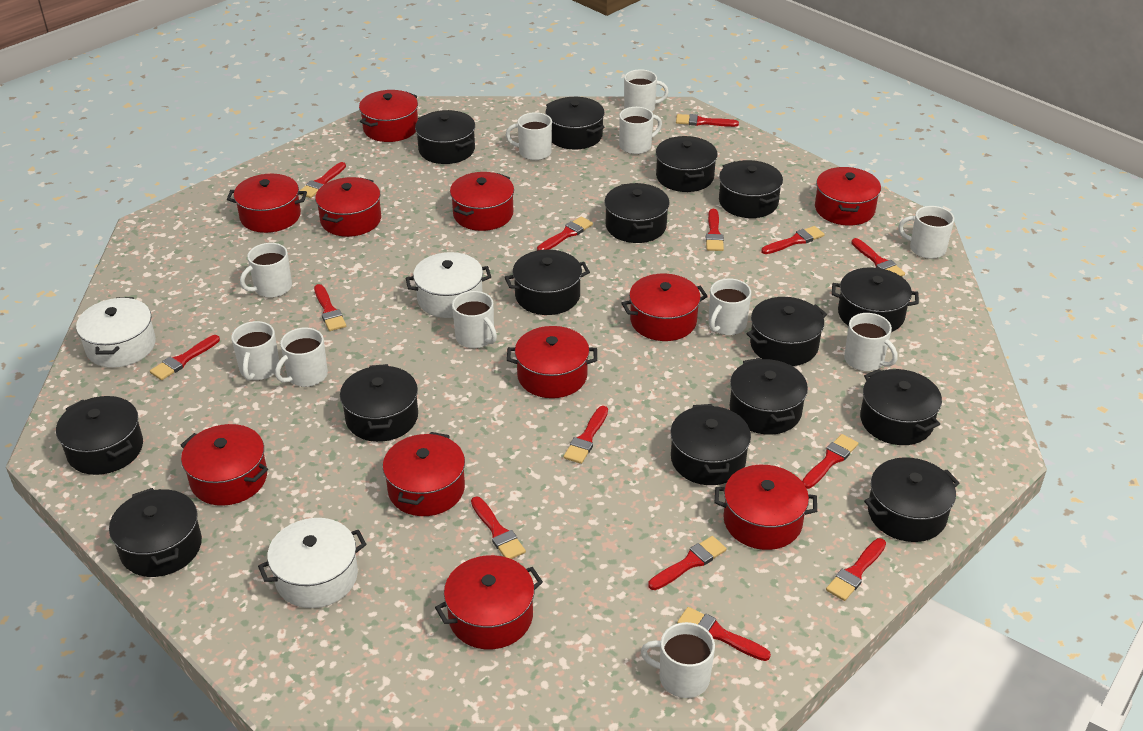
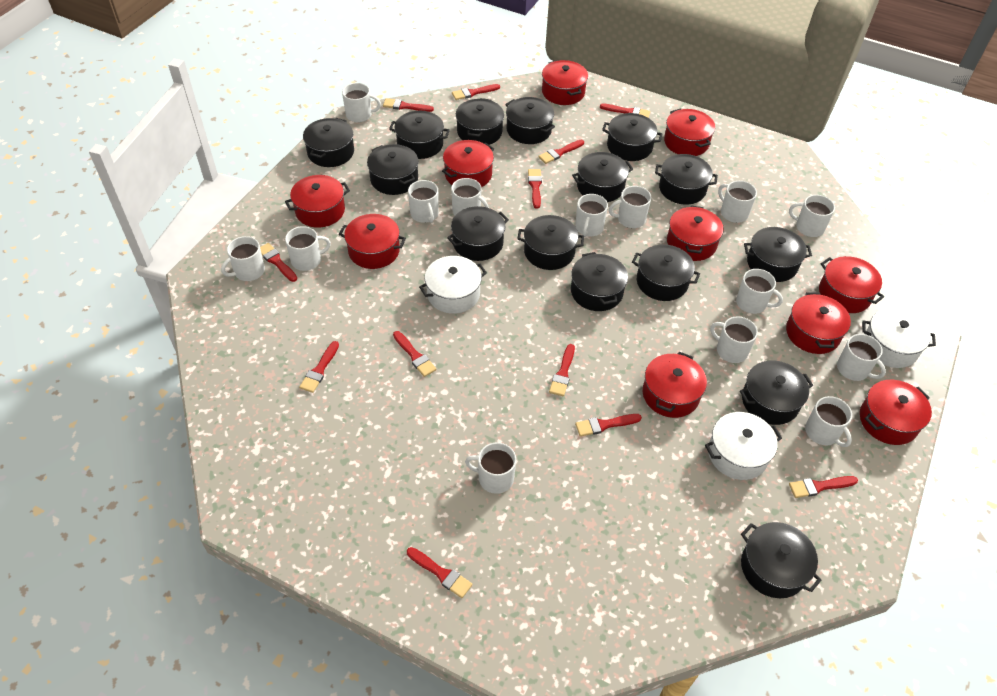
red brush: 14 -> 12
red pot: 11 -> 10
white mug: 11 -> 14

